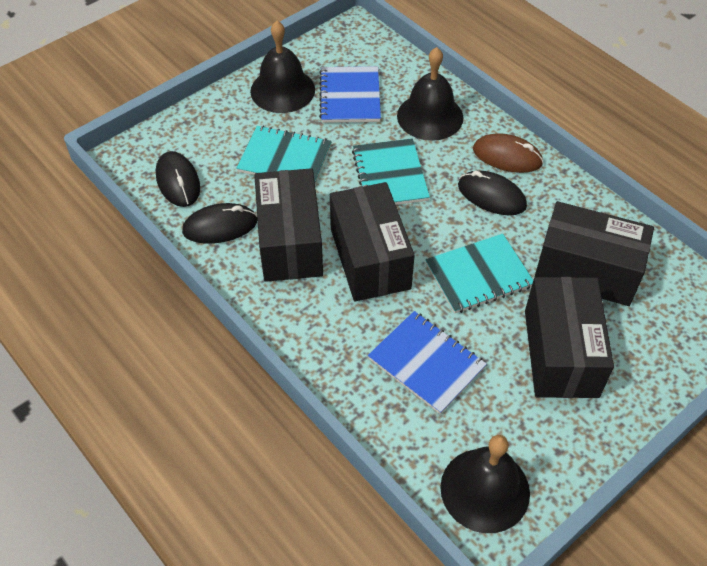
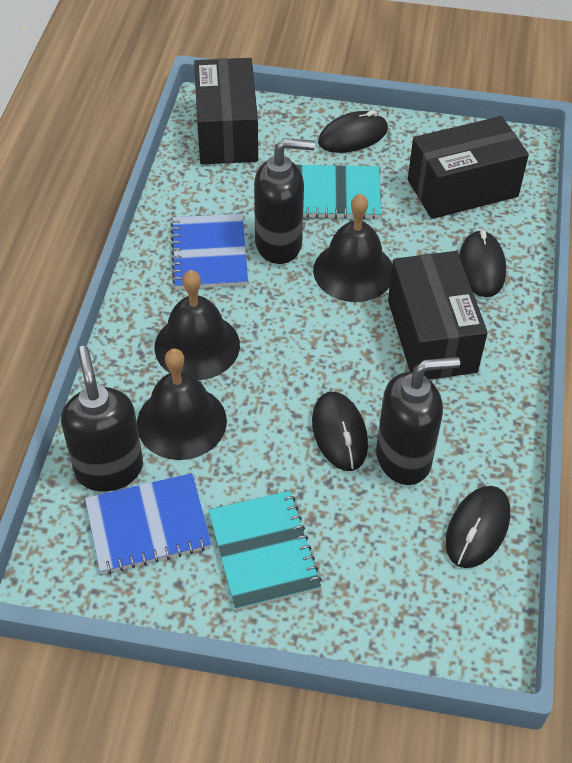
black box: 4 -> 3
black mouse: 3 -> 4
black soap dispenser: 0 -> 3
brown mouse: 1 -> 0
turquoise notebook: 3 -> 2

